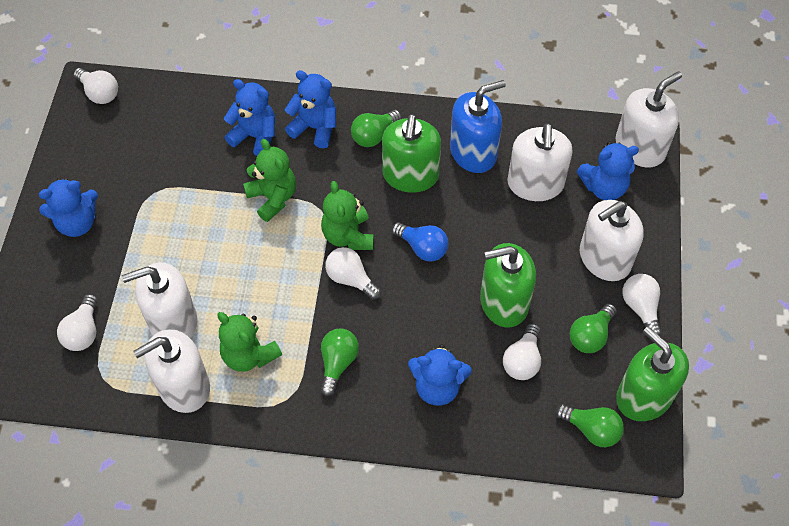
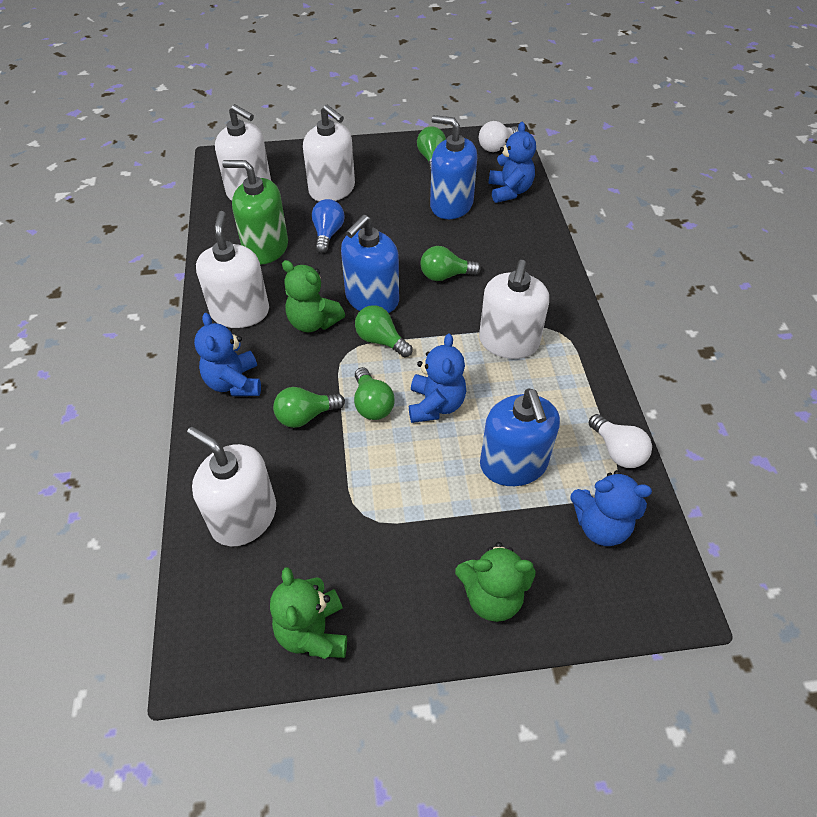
blue soap dispenser: 1 -> 3
blue teddy bear: 5 -> 4
green light bulb: 4 -> 5
green soap dispenser: 3 -> 1
white light bulb: 5 -> 2

